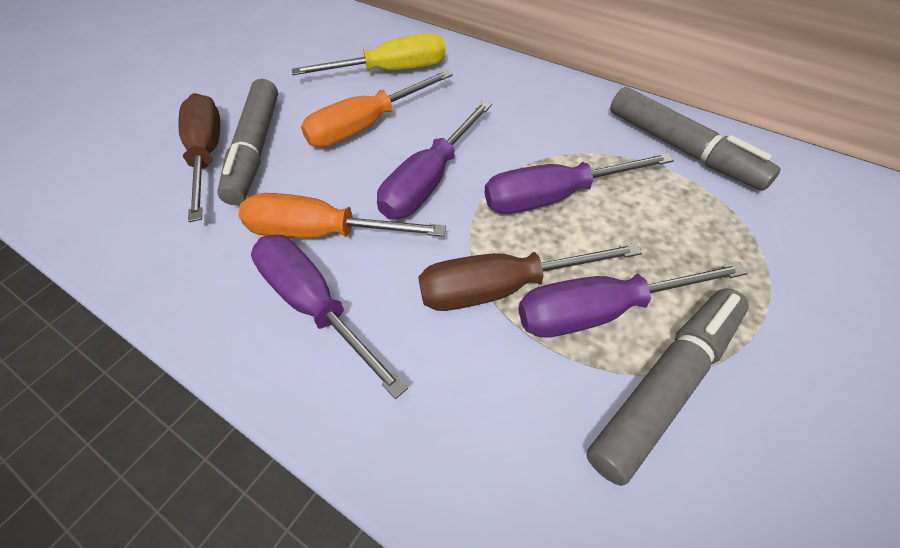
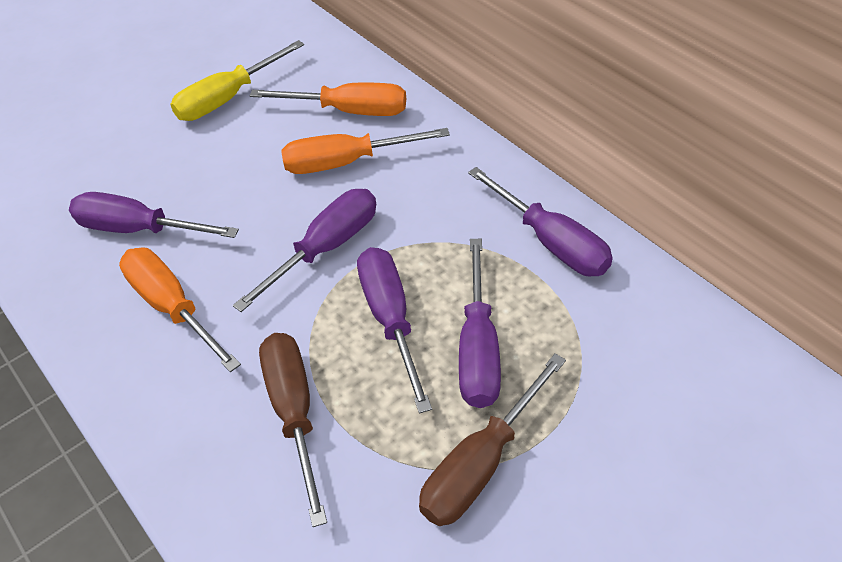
grey marker: 3 -> 0
orange screwdriver: 2 -> 3
purple screwdriver: 4 -> 5

